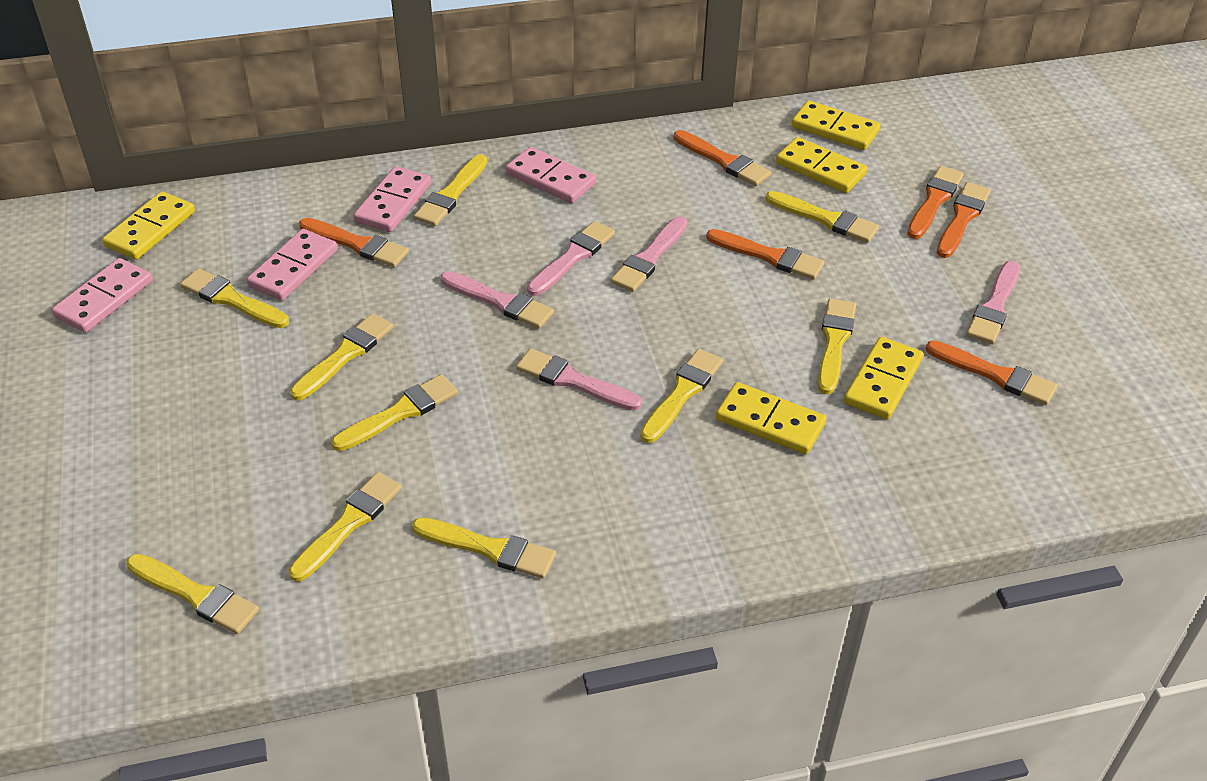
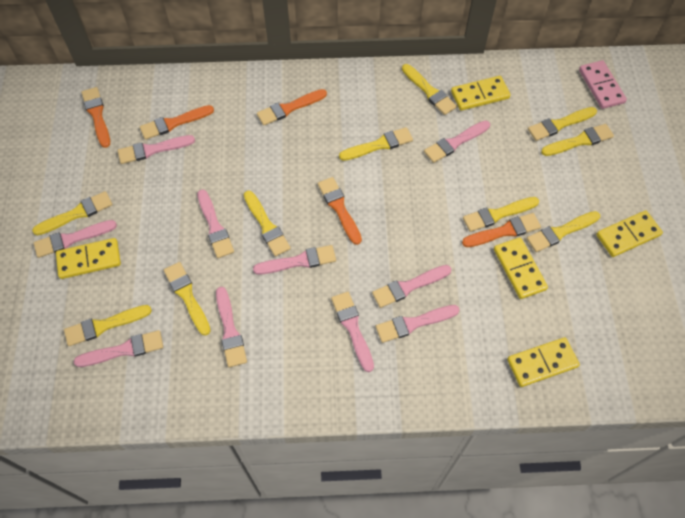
orange brush: 6 -> 5
pink brush: 5 -> 10
pink domino: 4 -> 1

